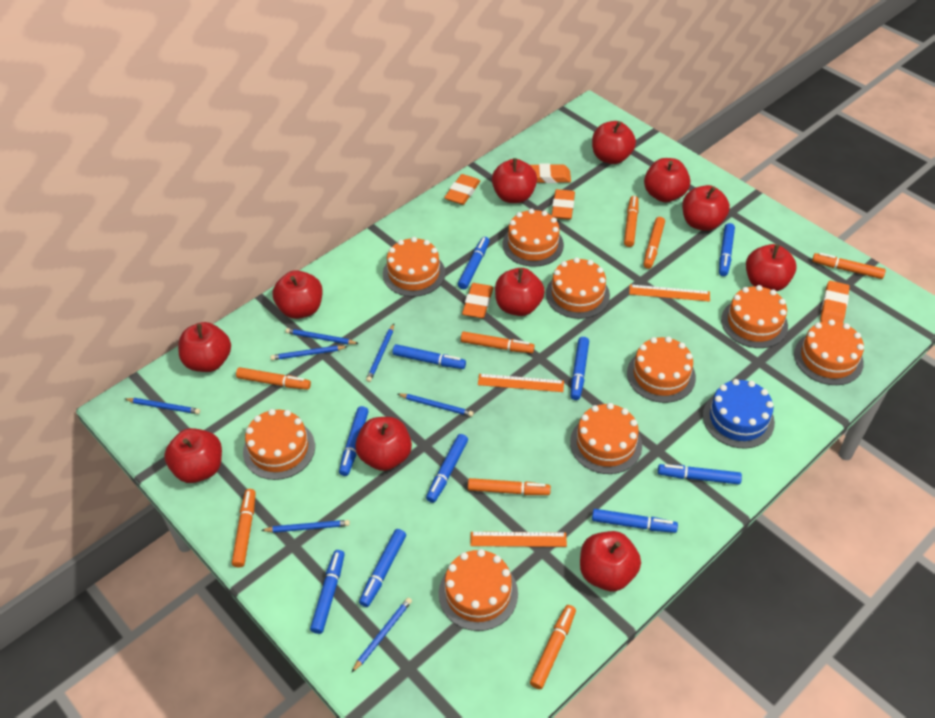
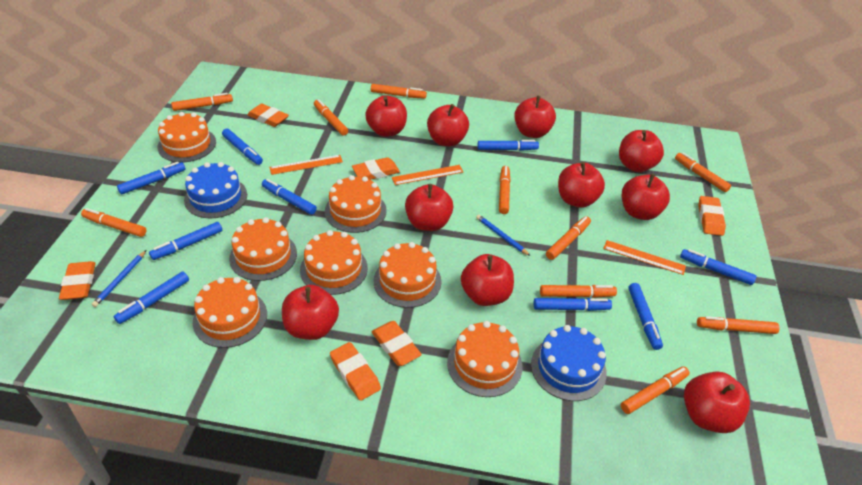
blue cake: 1 -> 2
blue marker: 10 -> 9
blue pencil: 7 -> 2
orange cake: 9 -> 7
orange eraser: 5 -> 6
orange marker: 8 -> 10
red apple: 11 -> 10

